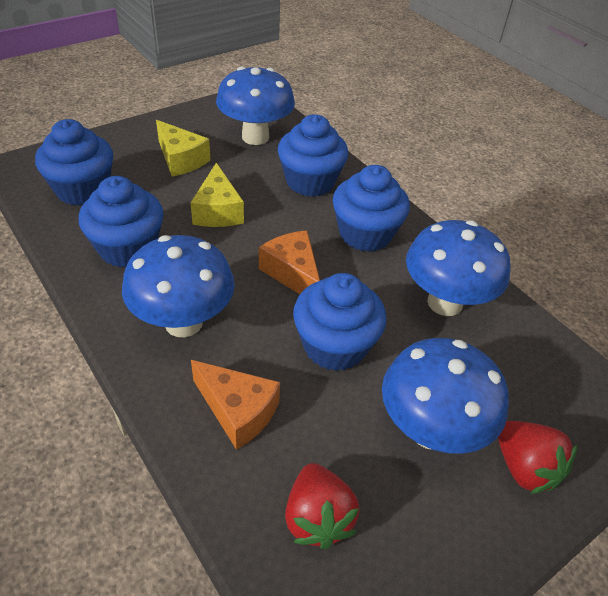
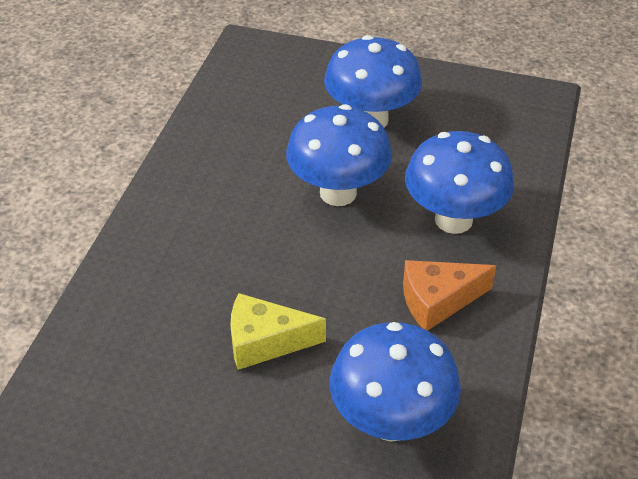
blue cupcake: 5 -> 0
orange cheese: 2 -> 1
red strawberry: 2 -> 0
yellow cheese: 2 -> 1

